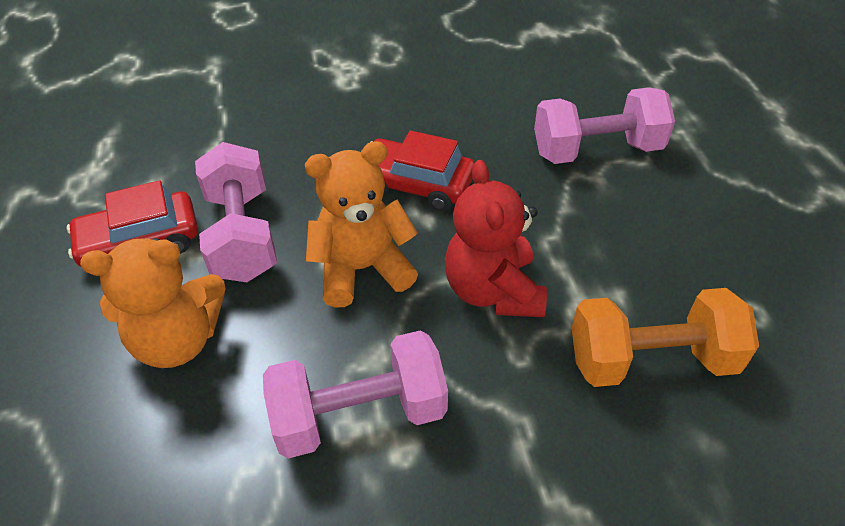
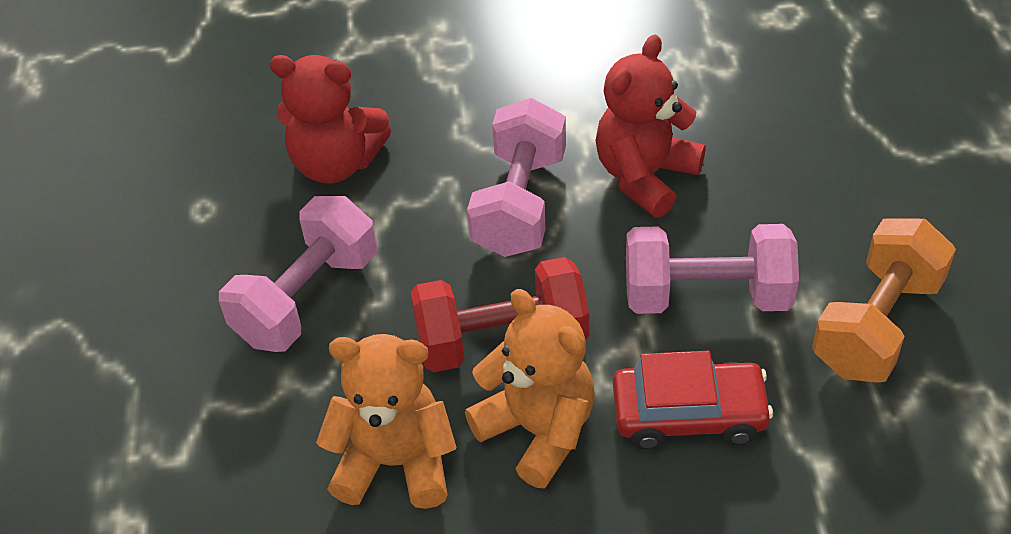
red car: 2 -> 1
red dumbbell: 0 -> 1
red teddy bear: 1 -> 2

